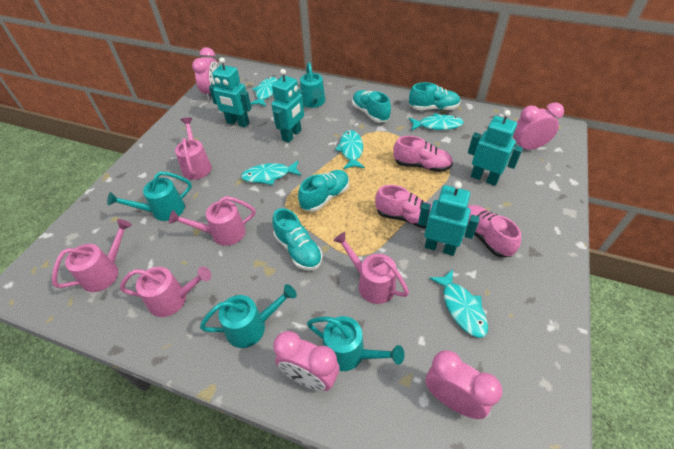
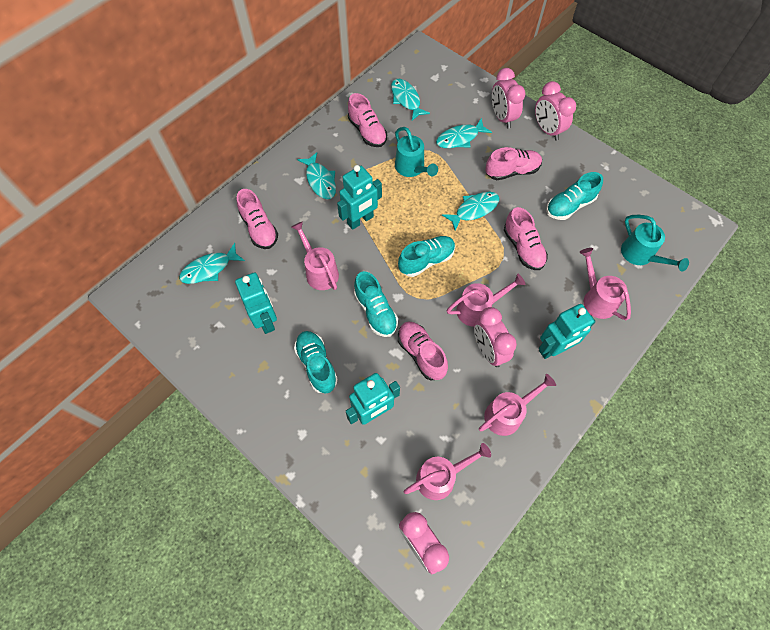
pink shoe: 3 -> 5
turquoise watering can: 4 -> 2

